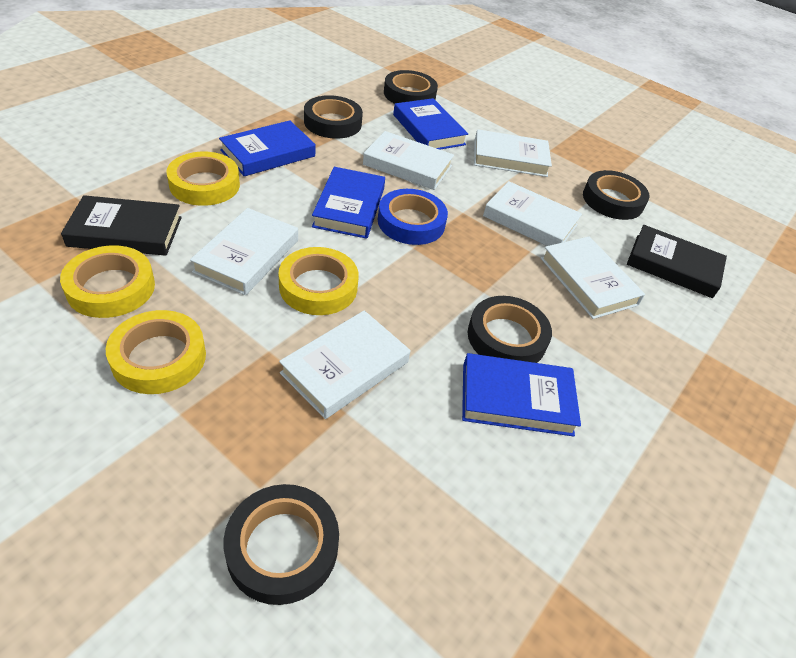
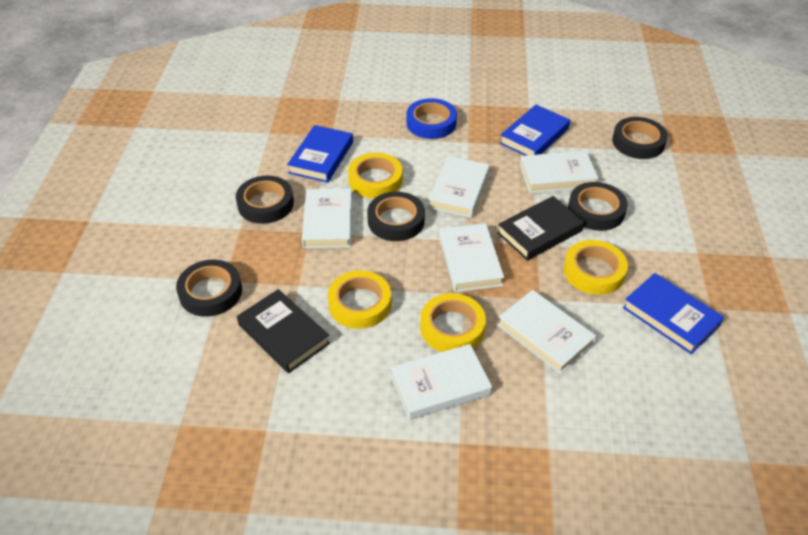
blue book: 4 -> 3

